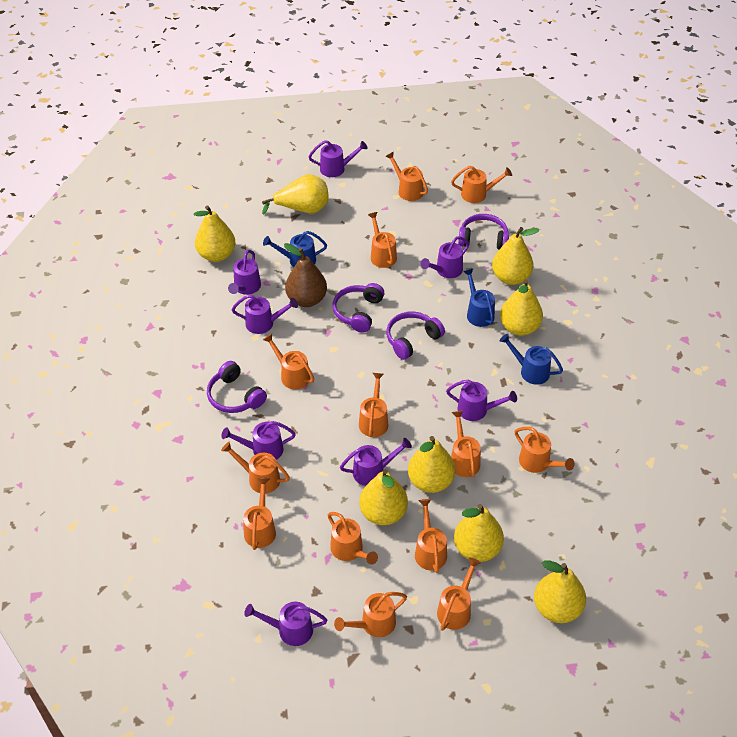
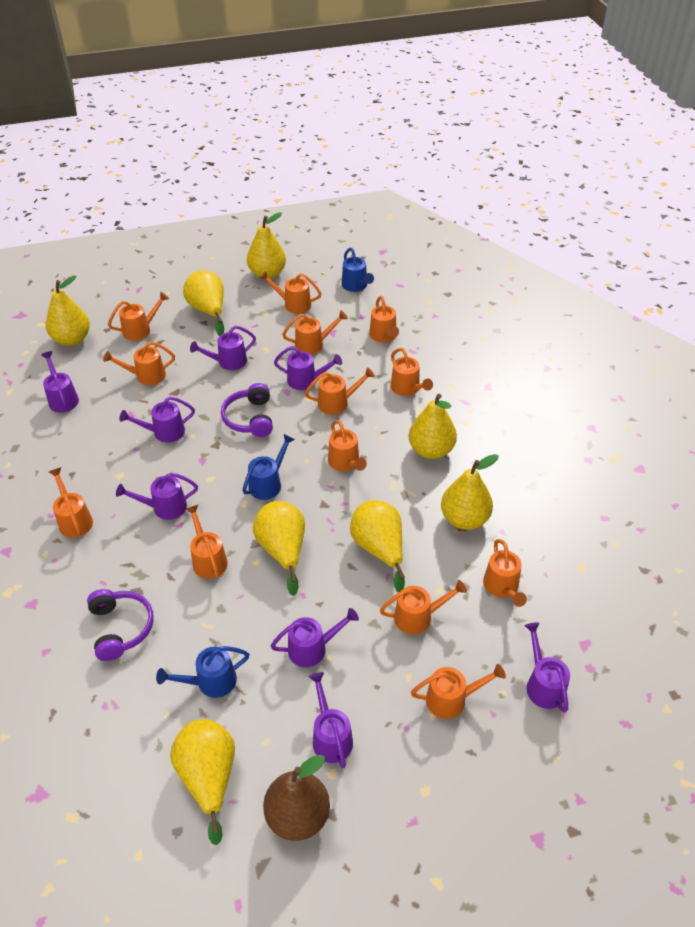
purple headphones: 4 -> 2

